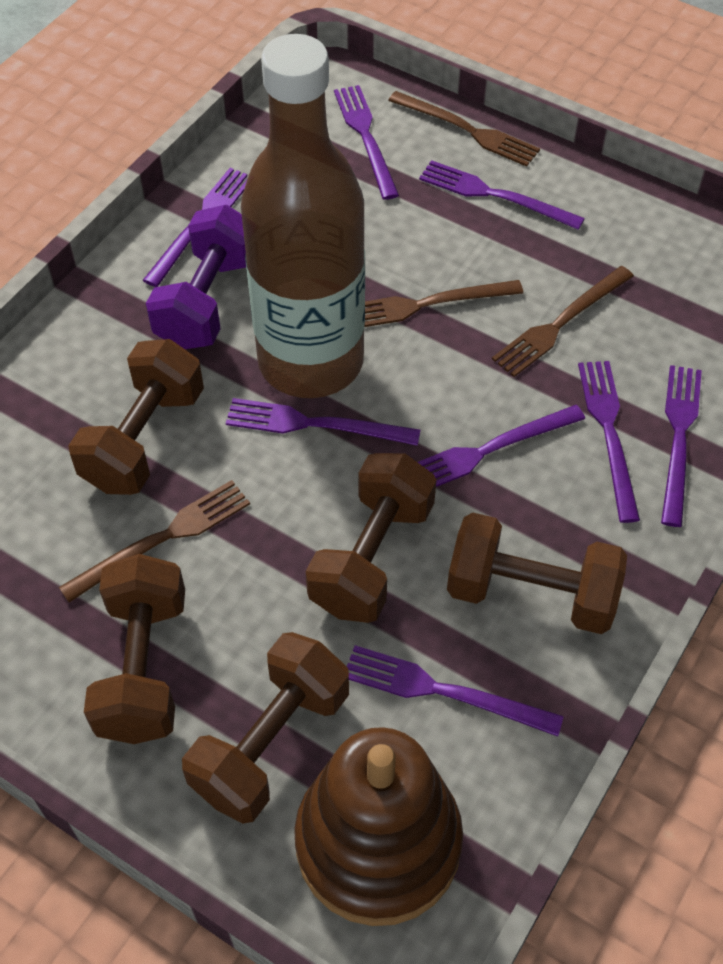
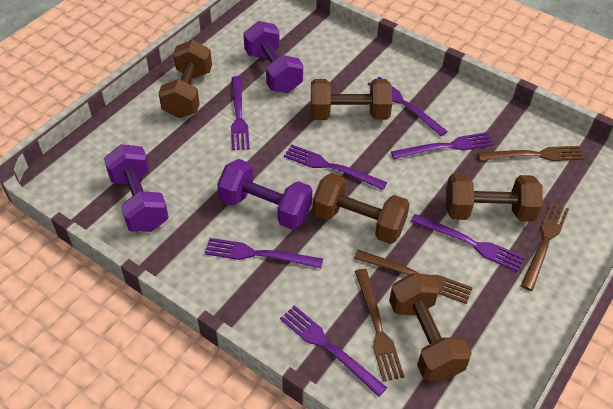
brown bottle: 1 -> 0
brown stacking toy: 1 -> 0
purple dumbbell: 1 -> 3
purple fork: 8 -> 7

